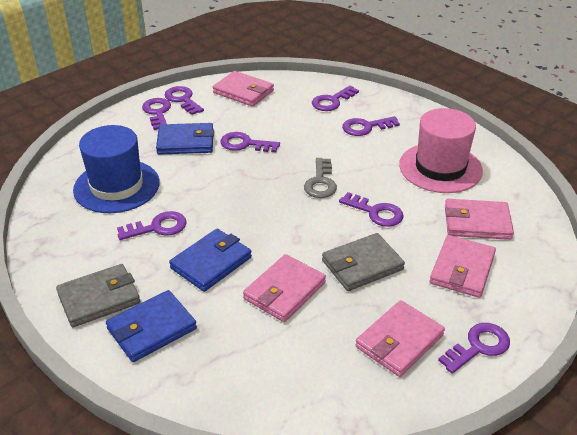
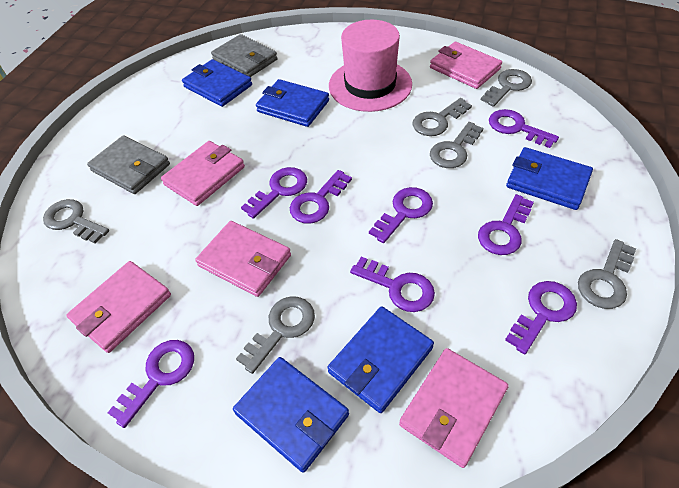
blue hat: 1 -> 0
blue wallet: 3 -> 5
grey key: 1 -> 6

